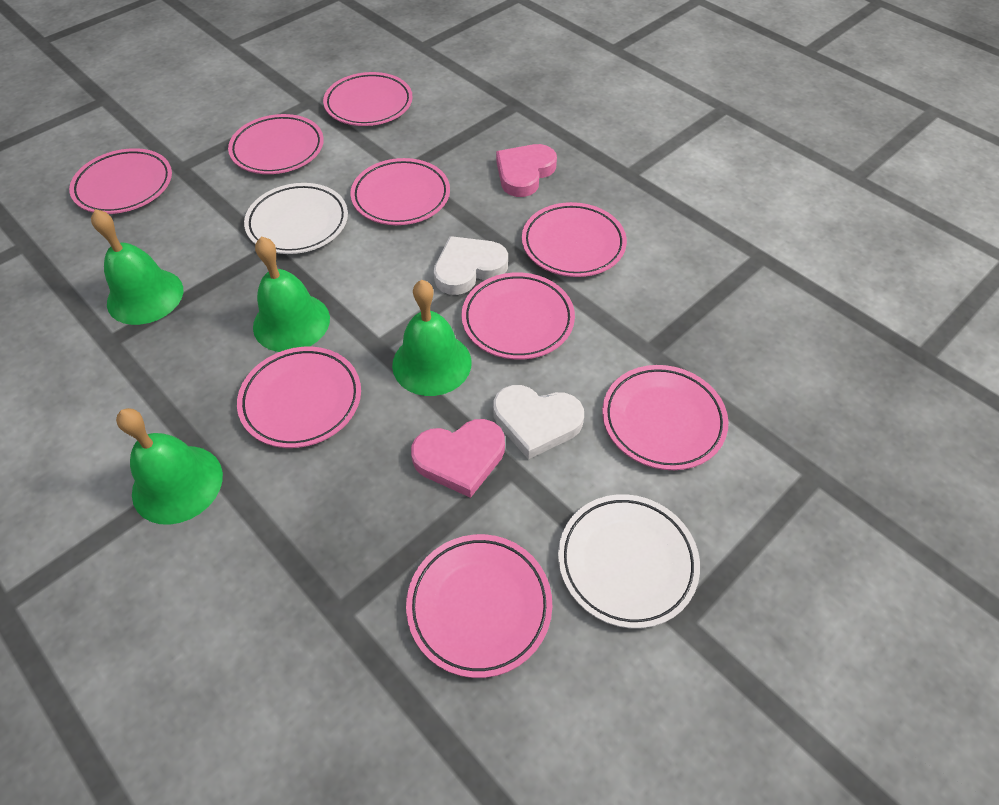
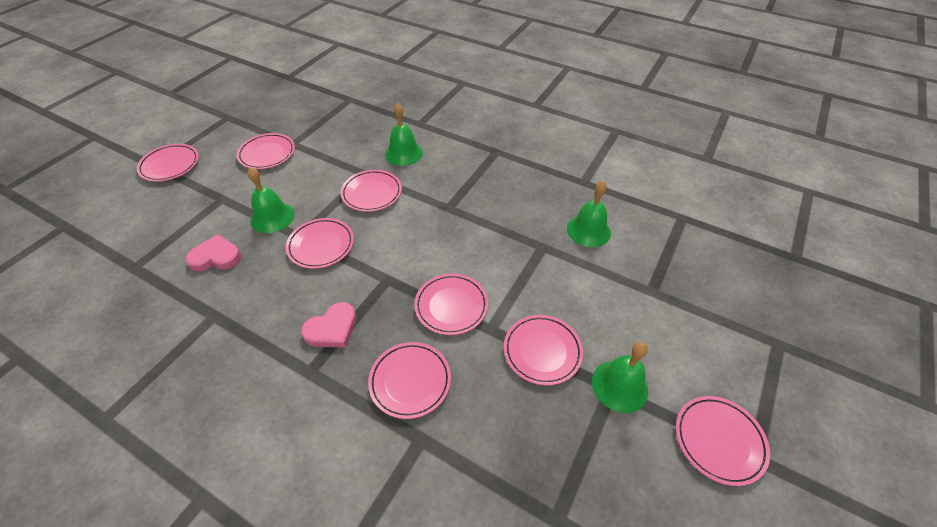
pink plate: 9 -> 8
white heart: 2 -> 0
white plate: 2 -> 0

